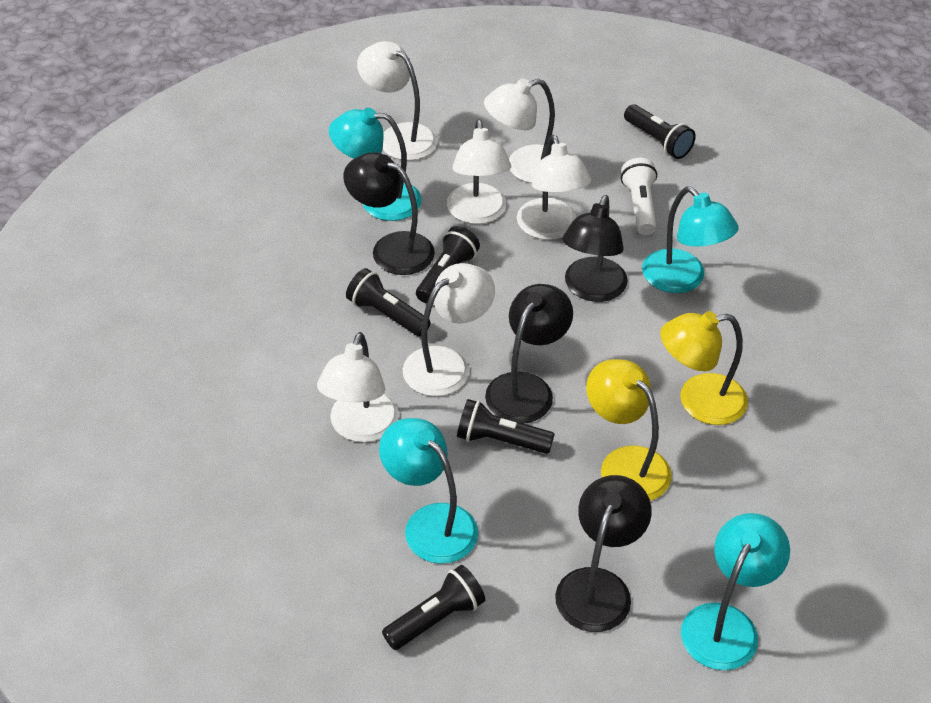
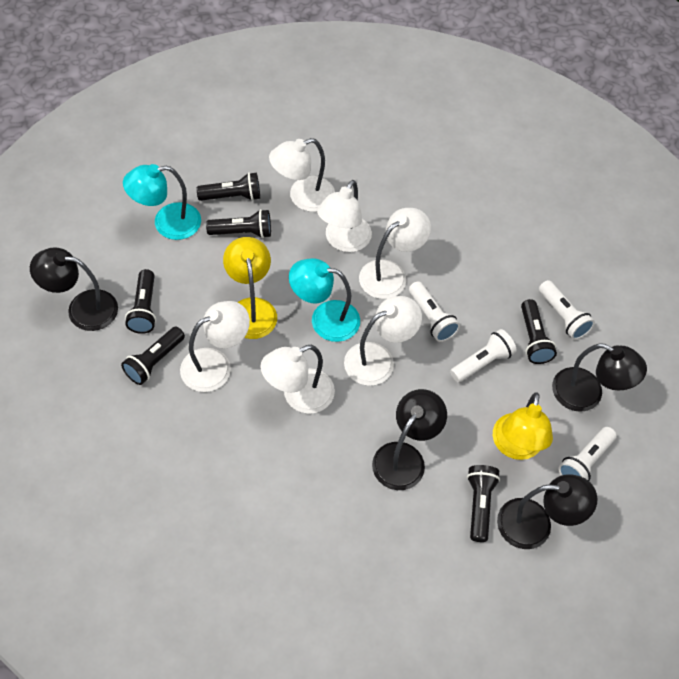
black flashlight: 5 -> 6
turquoise lamp: 4 -> 2
white flashlight: 1 -> 4

